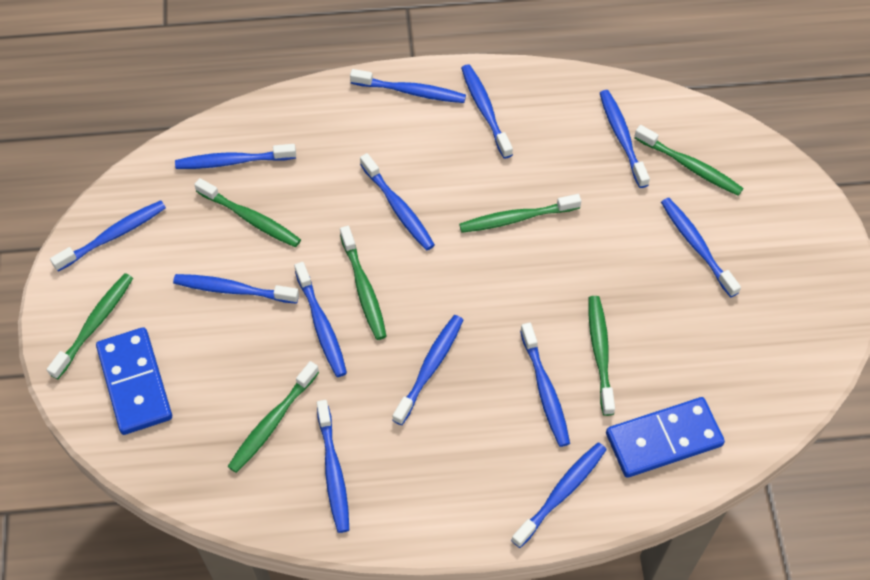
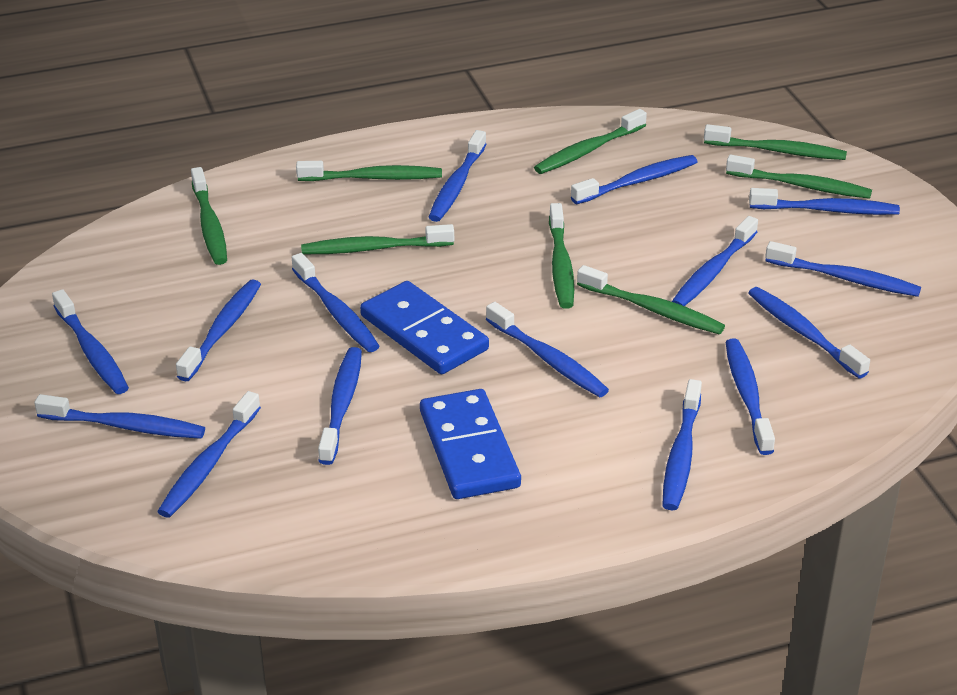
blue toothbrush: 13 -> 15
green toothbrush: 7 -> 8

